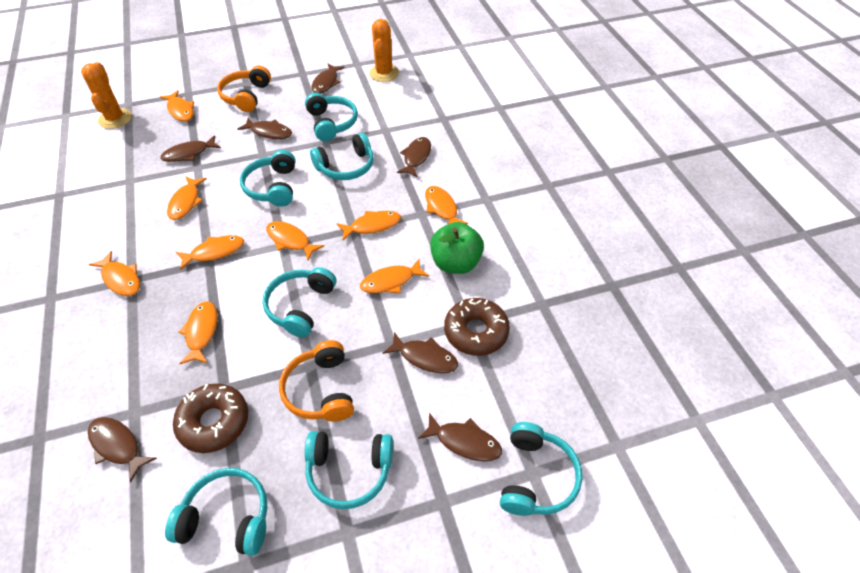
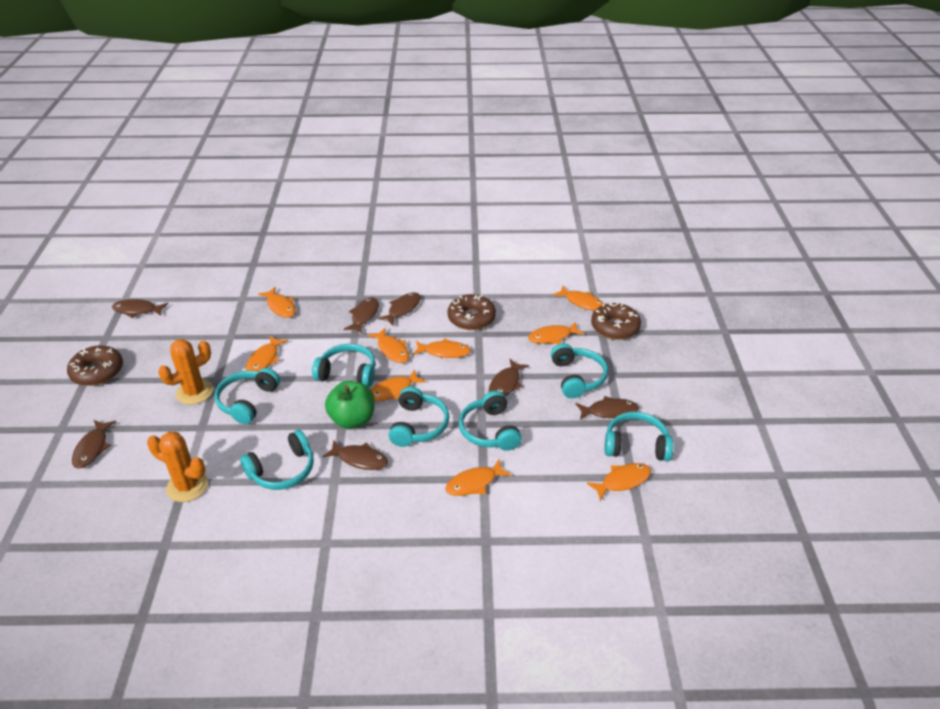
brown donut: 2 -> 3
orange headphones: 2 -> 0

